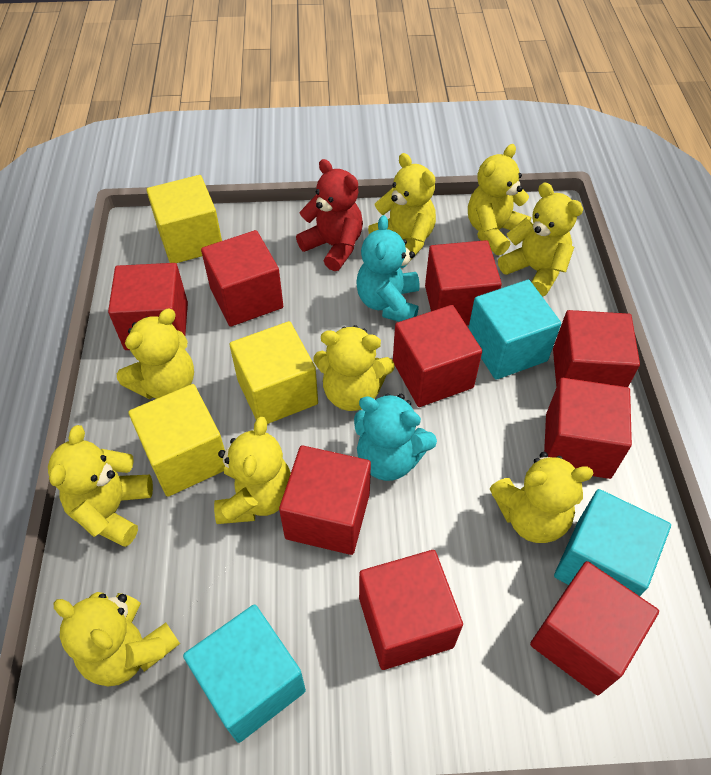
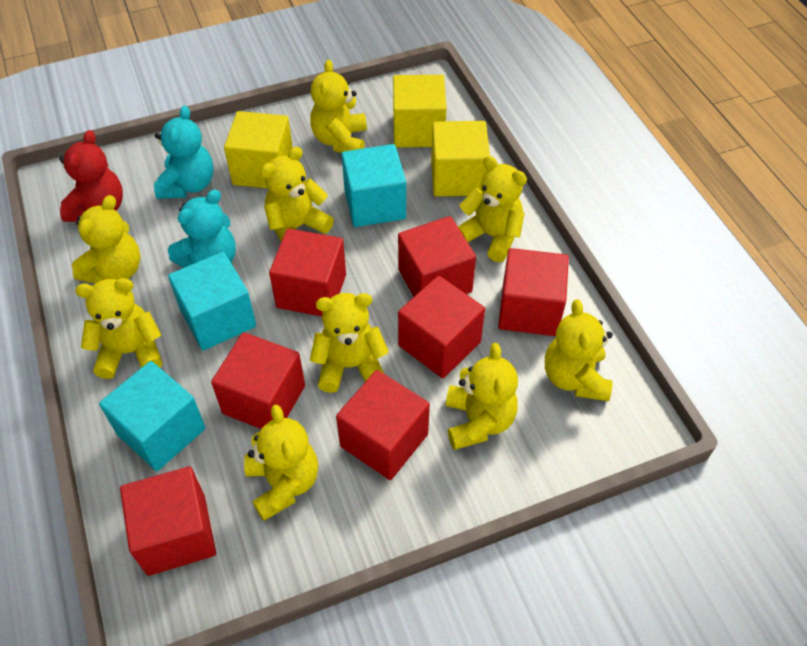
red cube: 9 -> 7

